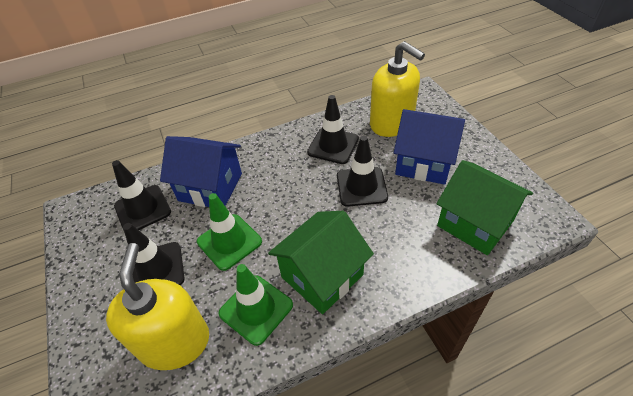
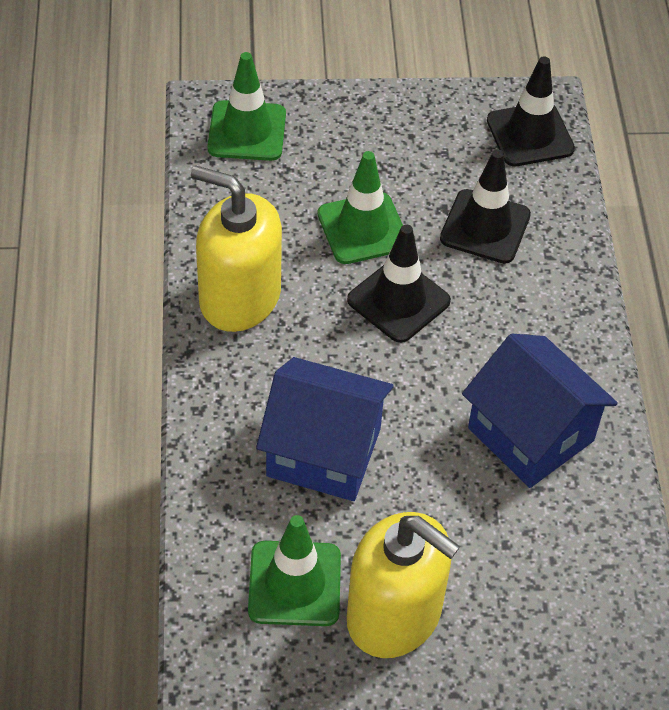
black traffic cone: 4 -> 3
green house: 2 -> 0
green traffic cone: 2 -> 3

